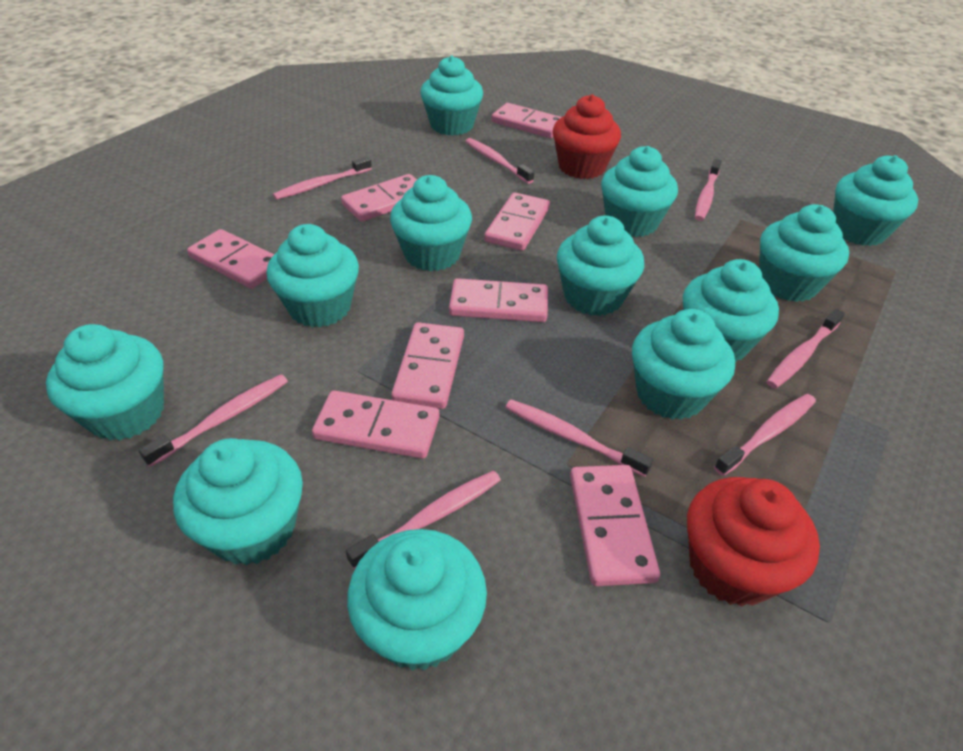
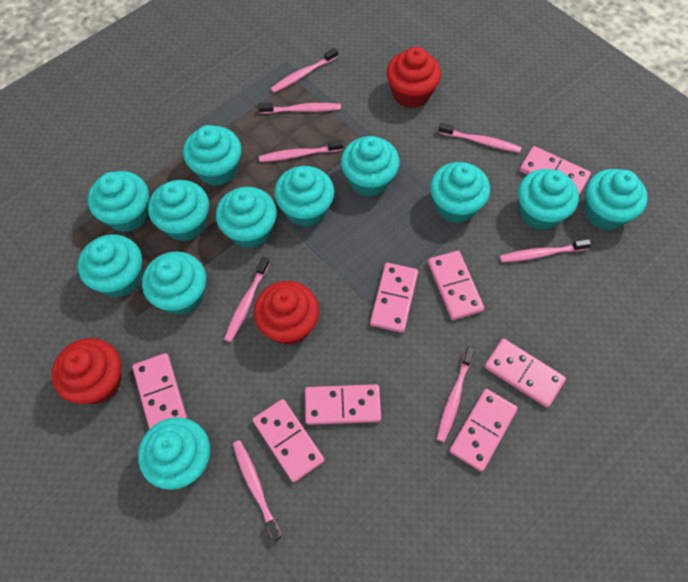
red cupcake: 2 -> 3

